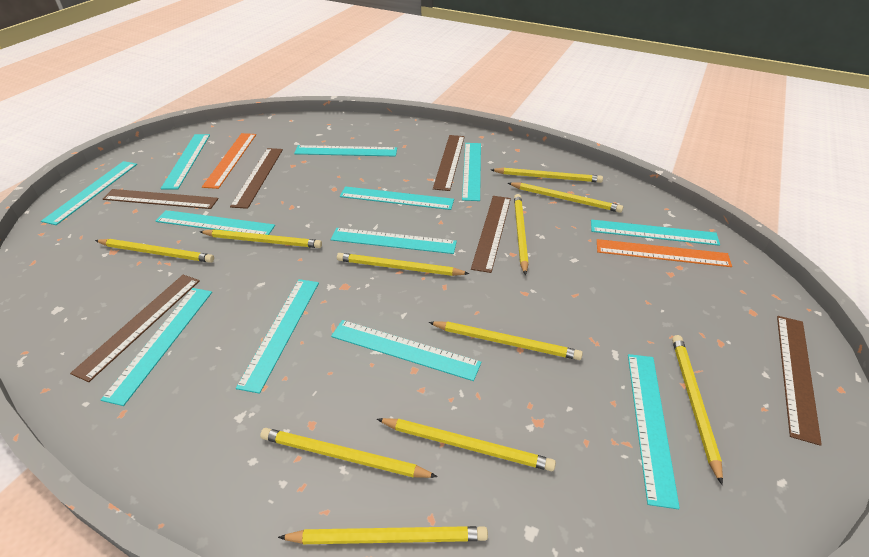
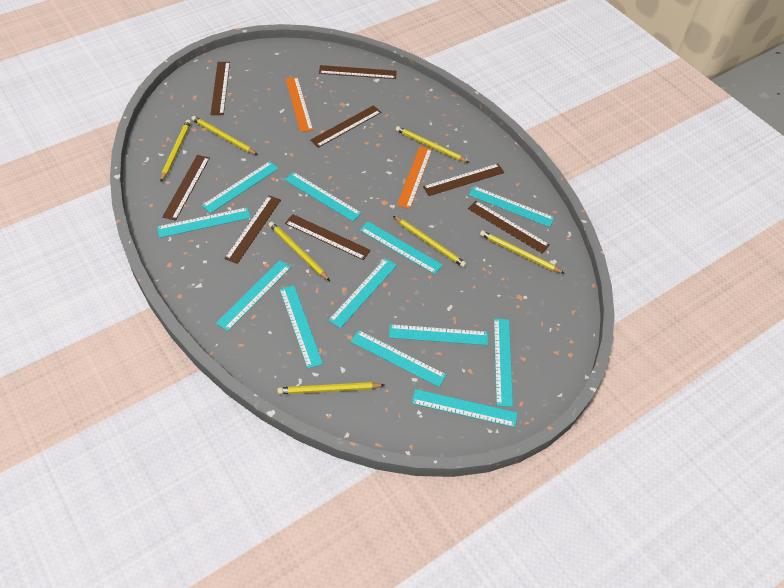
brown ruler: 6 -> 8
yellow pencil: 11 -> 7

